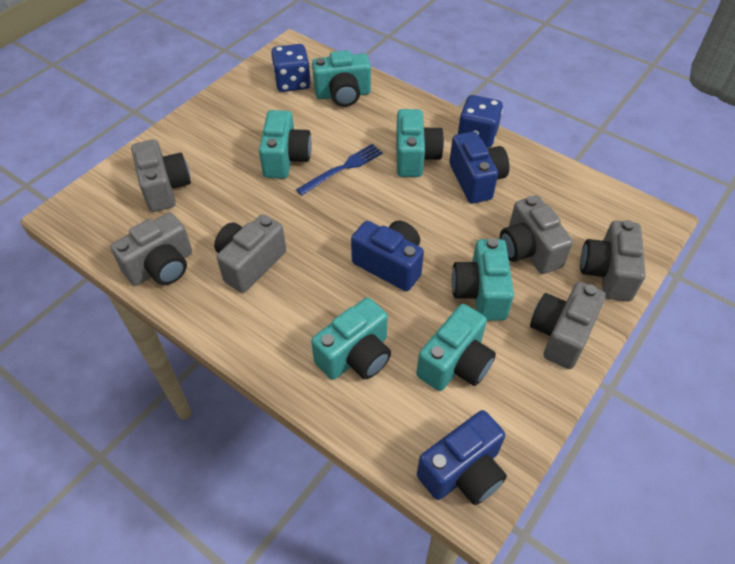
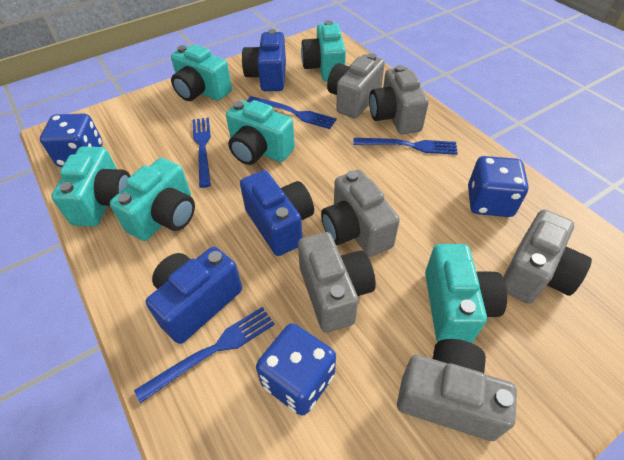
blue dice: 2 -> 3
blue fork: 1 -> 4

